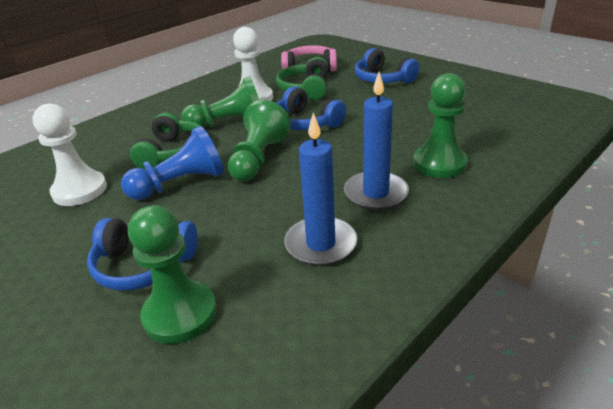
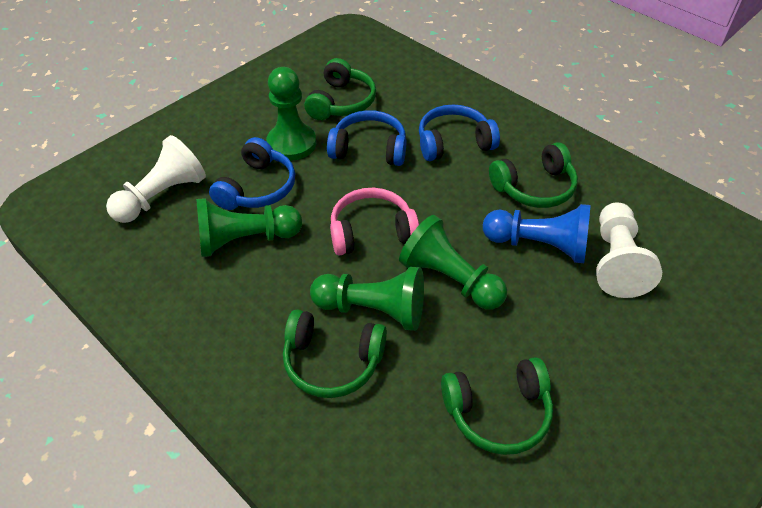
blue candle: 2 -> 0
green headphones: 2 -> 4

